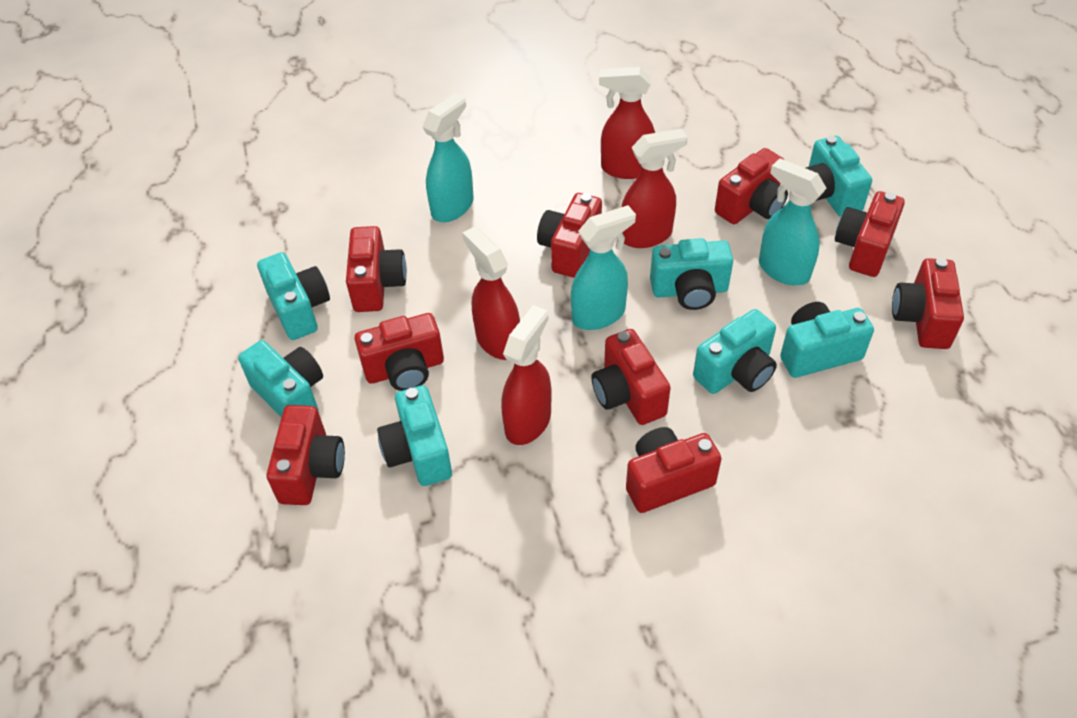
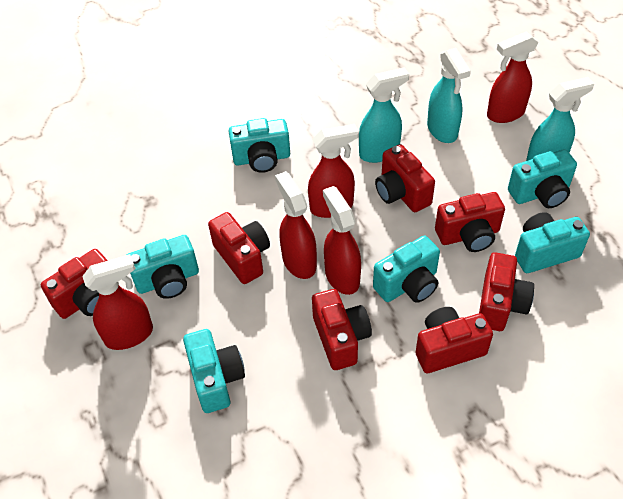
red camera: 9 -> 7
red spray bottle: 4 -> 5
turquoise camera: 7 -> 6

